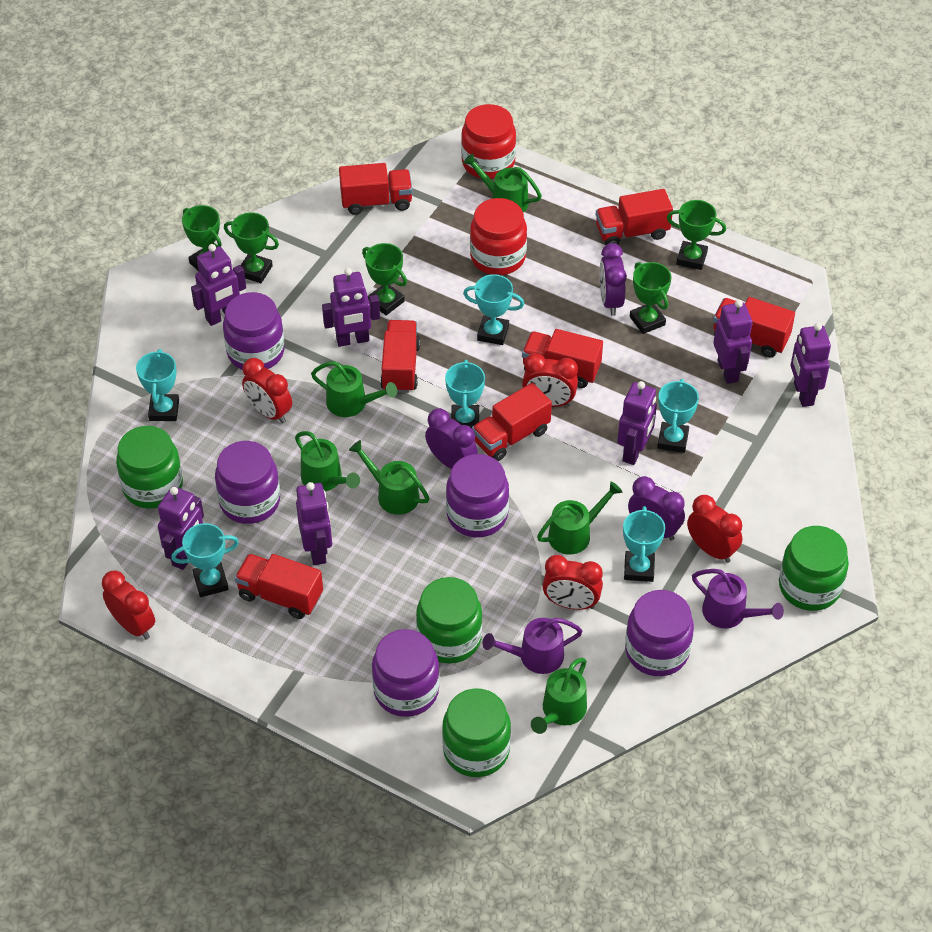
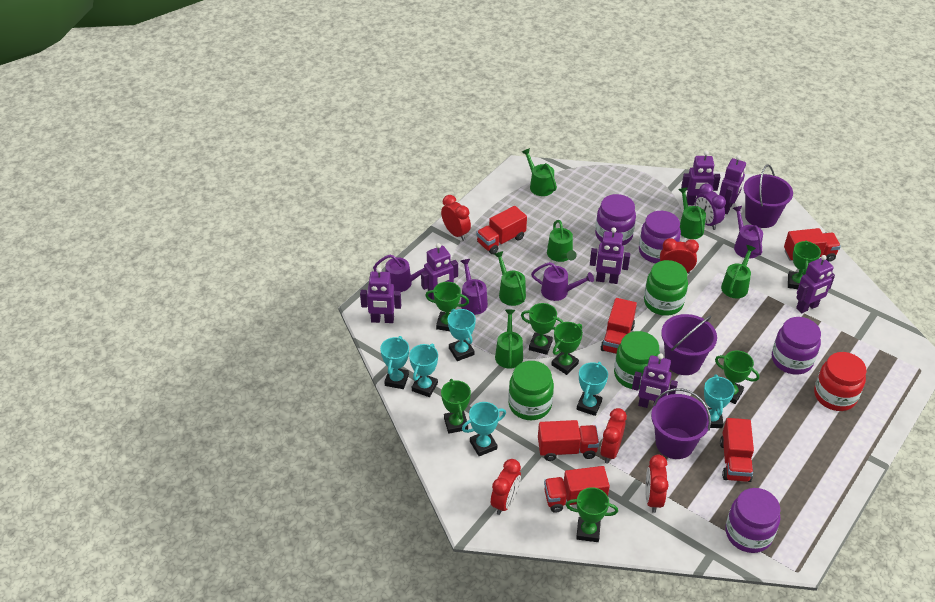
green jar: 4 -> 3
green trophy: 5 -> 7
purple bucket: 0 -> 3
purple clock: 3 -> 1
purple jar: 5 -> 4
purple watering can: 2 -> 4
red jar: 2 -> 1
red truck: 7 -> 6

